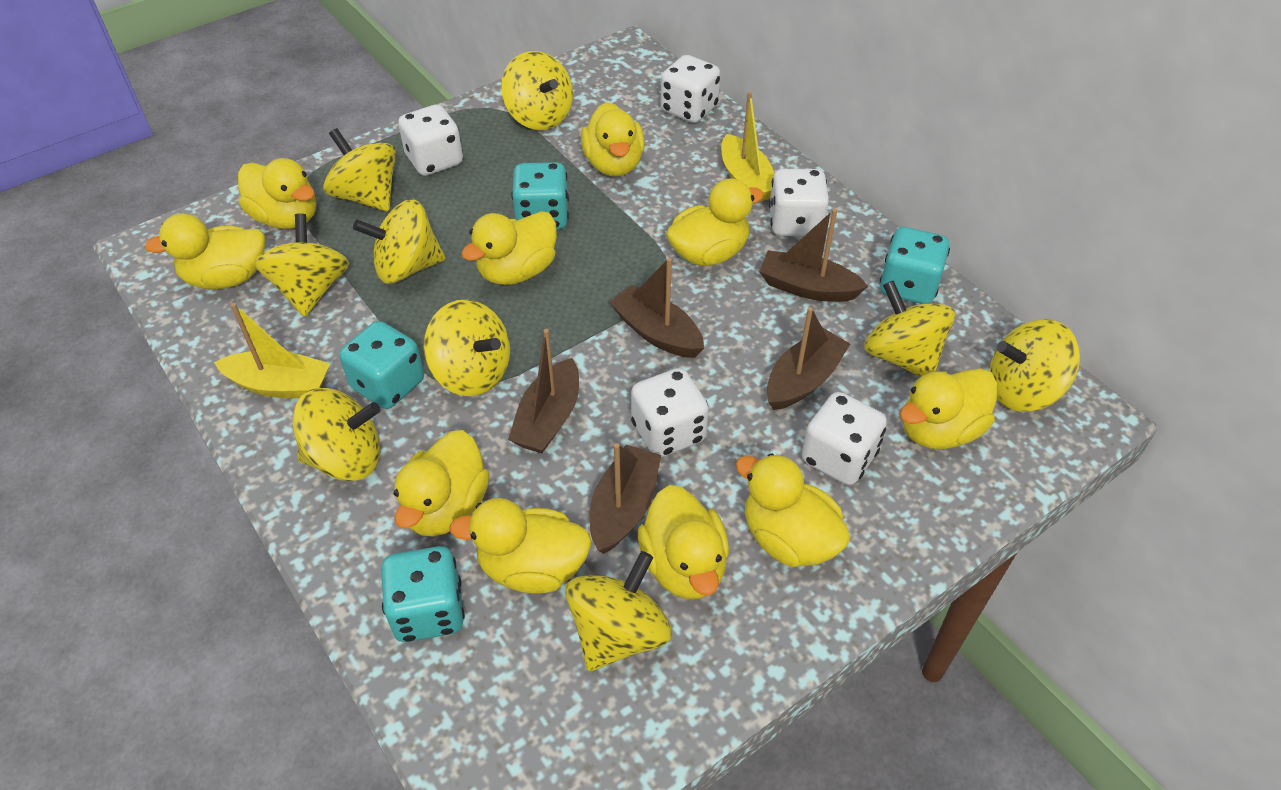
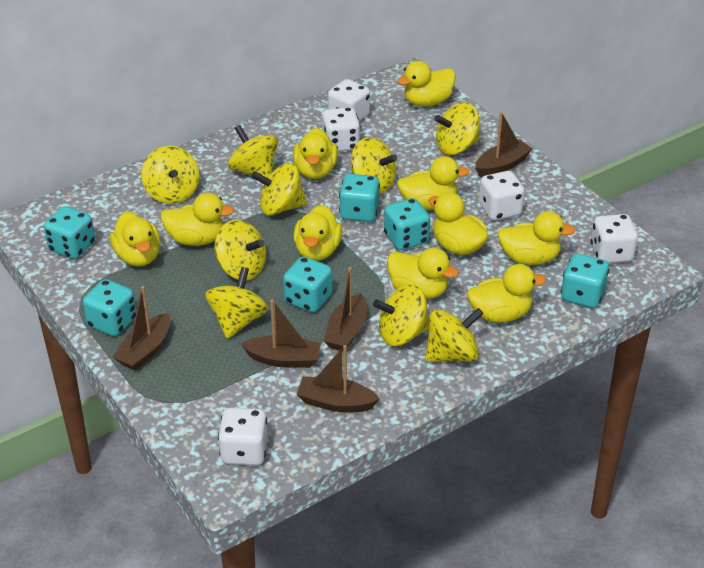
turquoise dice: 4 -> 6
yellow boat: 2 -> 0

